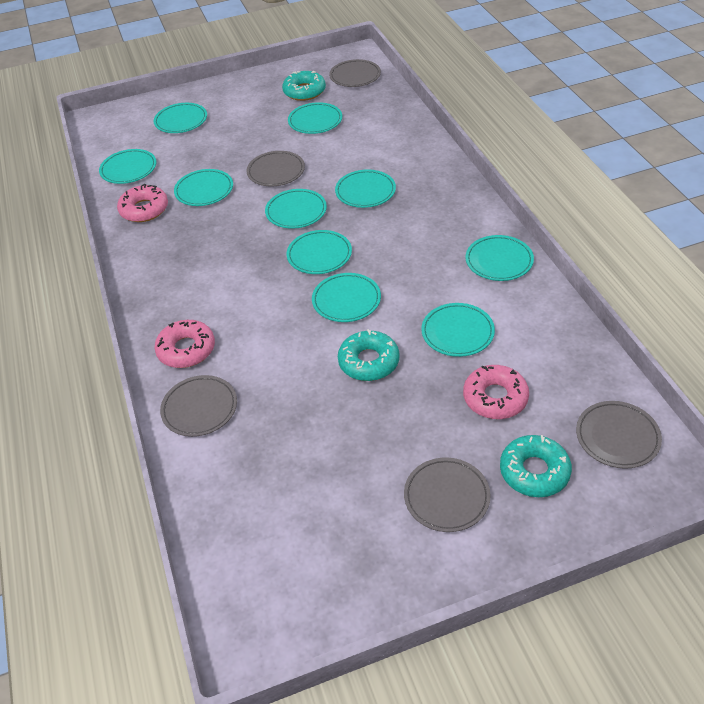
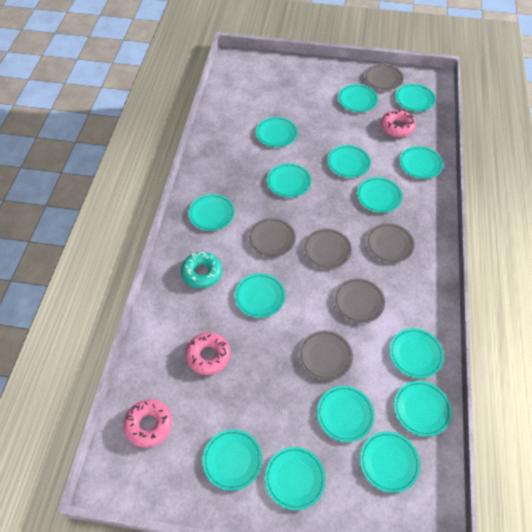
grey plate: 5 -> 6
turquoise donut: 3 -> 1
turquoise plate: 10 -> 15

